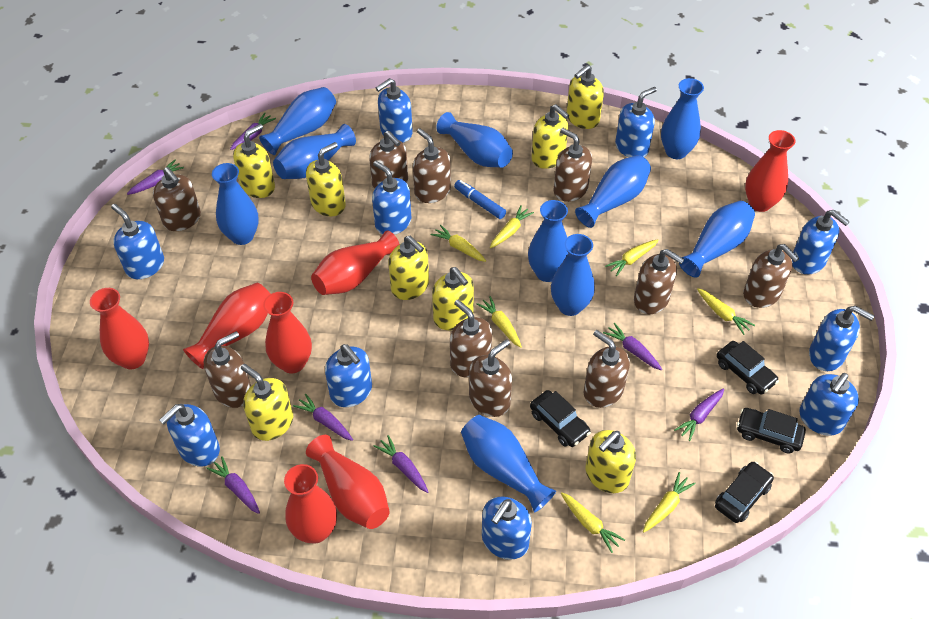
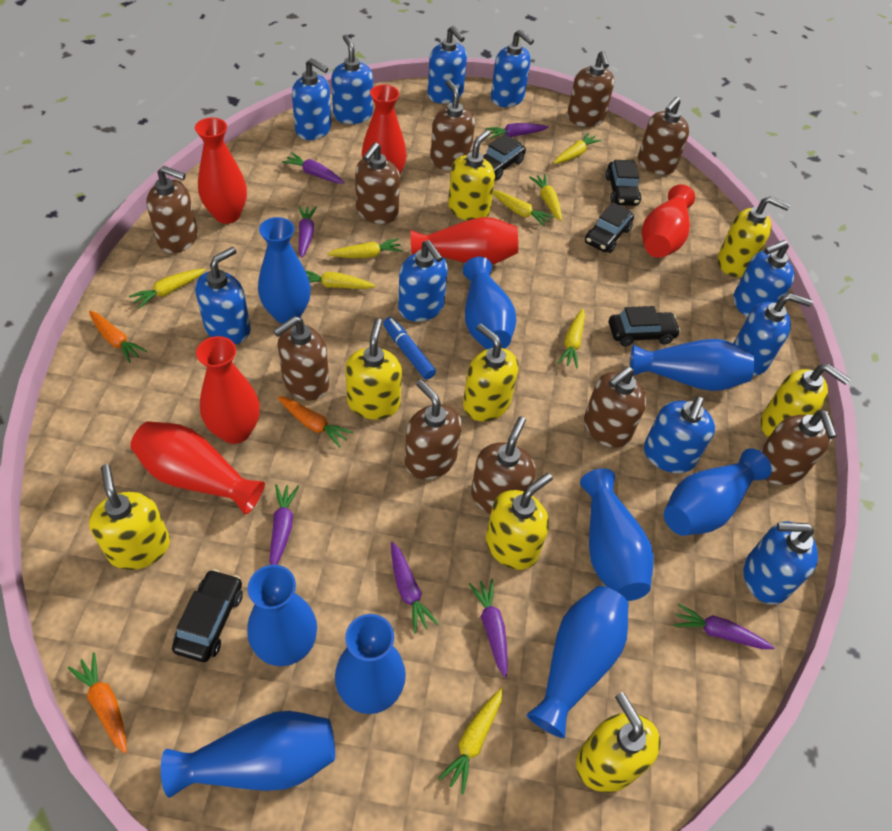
black car: 4 -> 5
blue vase: 10 -> 9
orange carrot: 0 -> 3
red vase: 7 -> 6
yellow carrot: 7 -> 8

